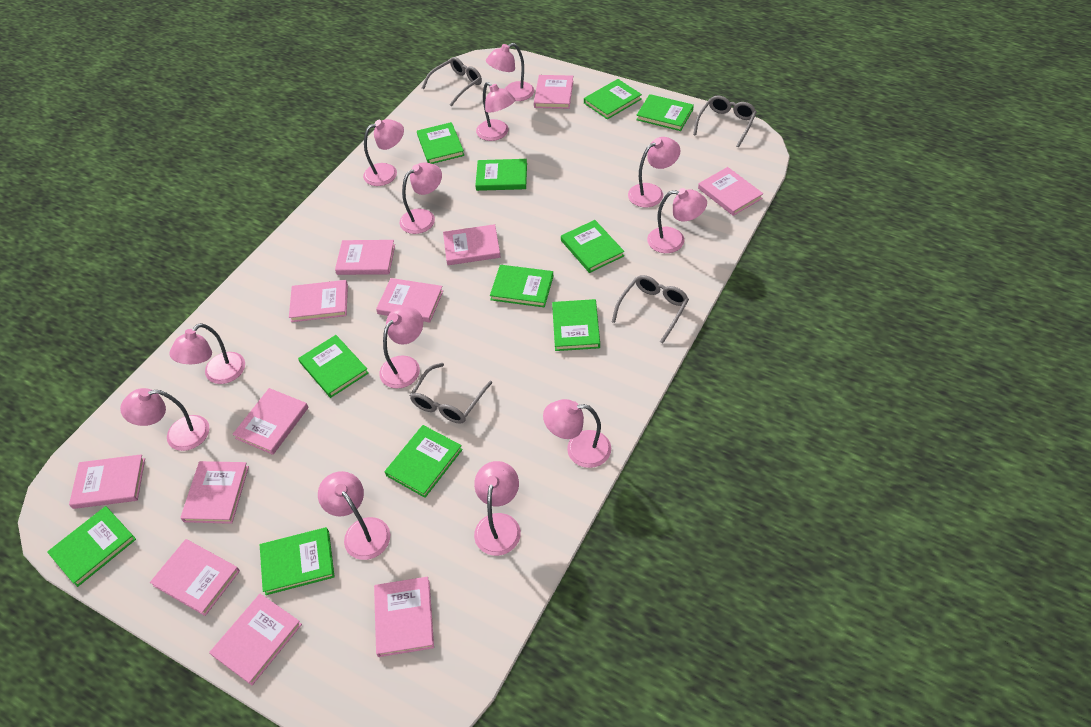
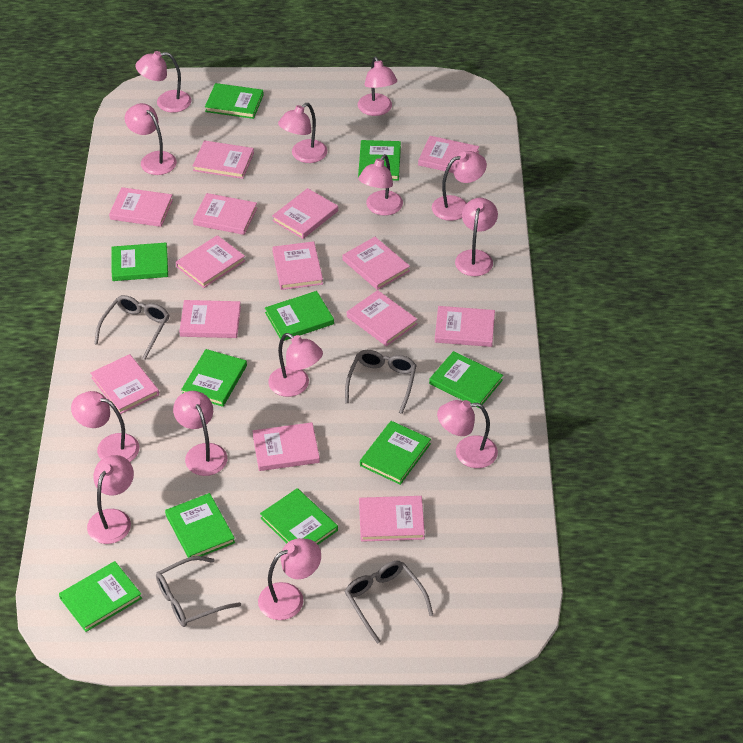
green book: 11 -> 10
pink book: 12 -> 14
pink lamp: 12 -> 13

